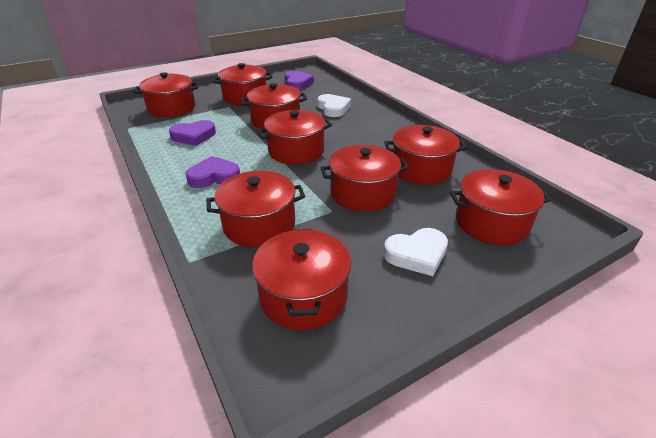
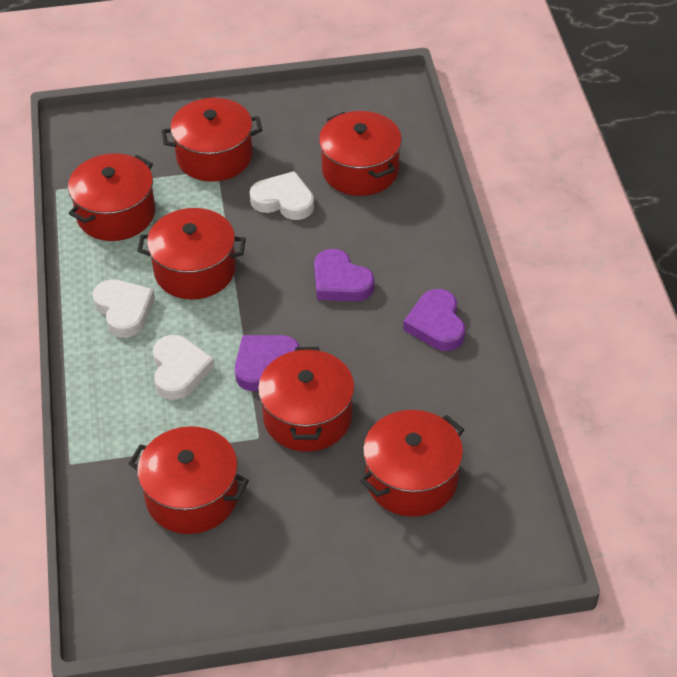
red pot: 9 -> 7
white heart: 2 -> 3

